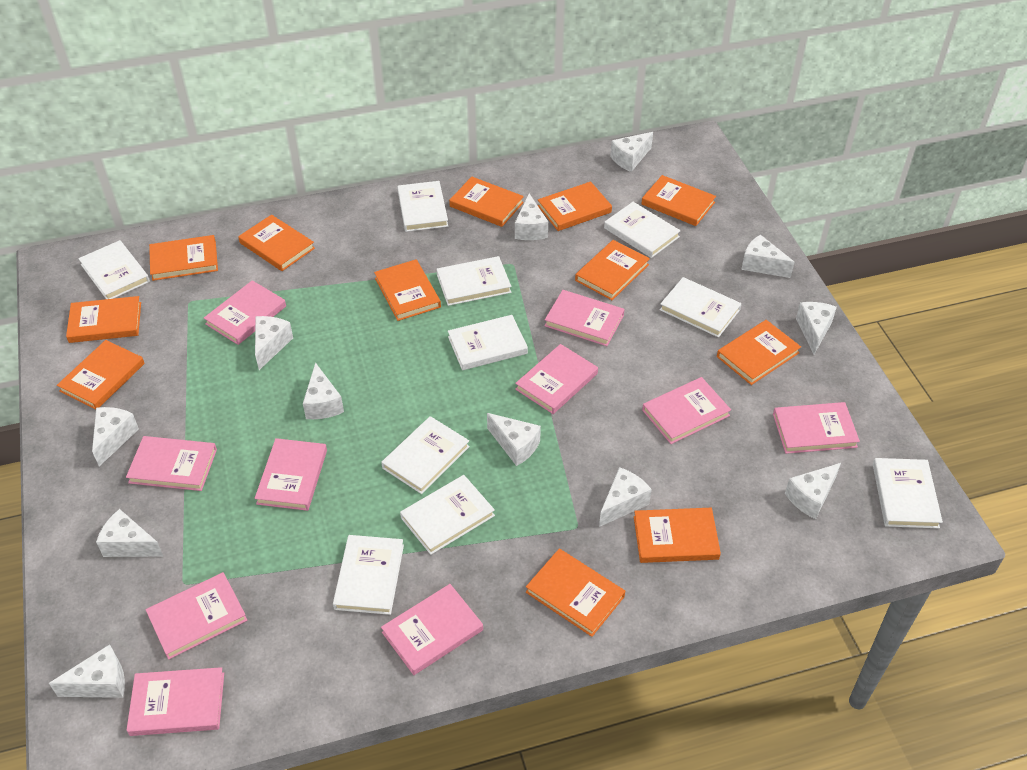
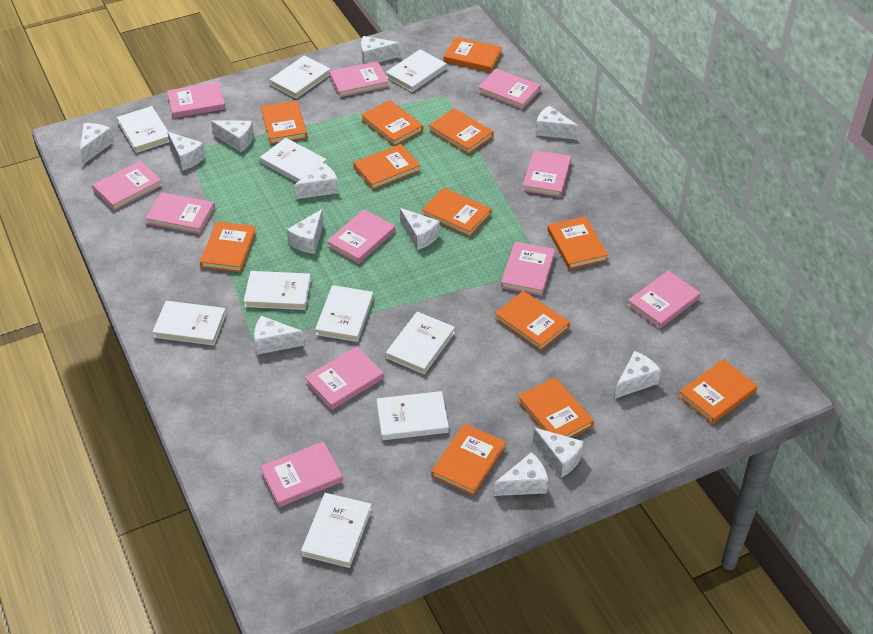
pink book: 10 -> 11

